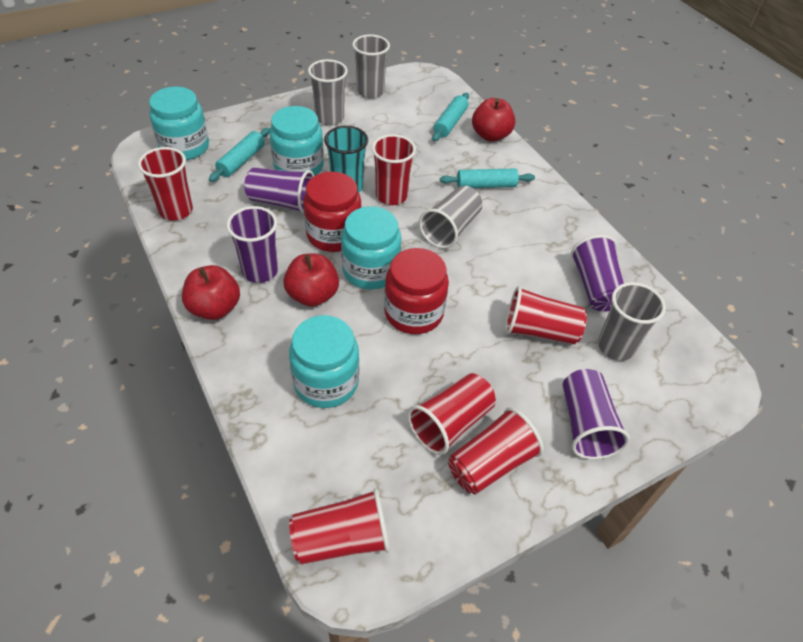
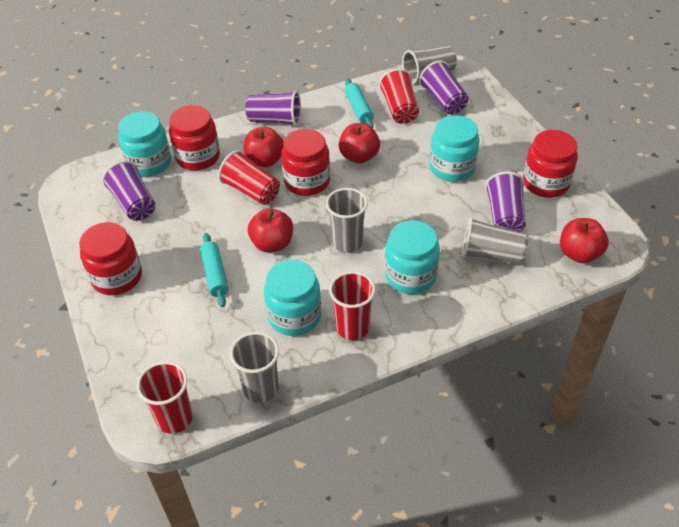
red apple: 3 -> 4
red cup: 6 -> 4
red jar: 2 -> 4
turquoise cup: 1 -> 0
turquoise rolling pin: 3 -> 2

